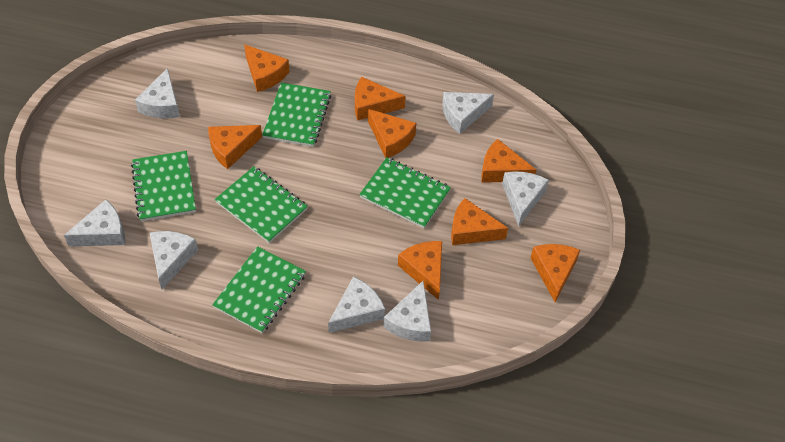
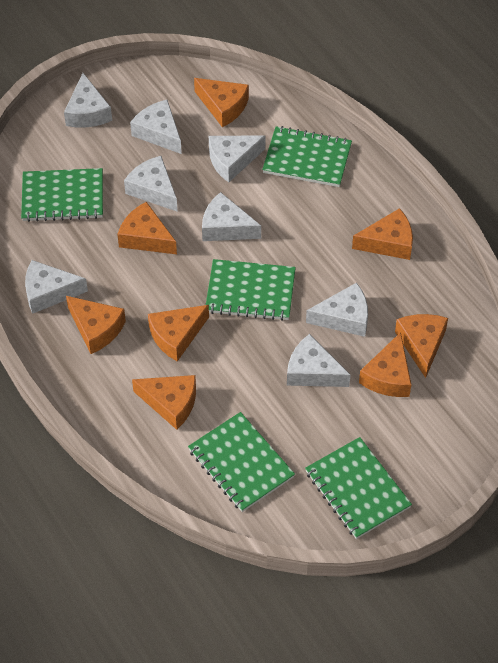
white cheese: 7 -> 8

